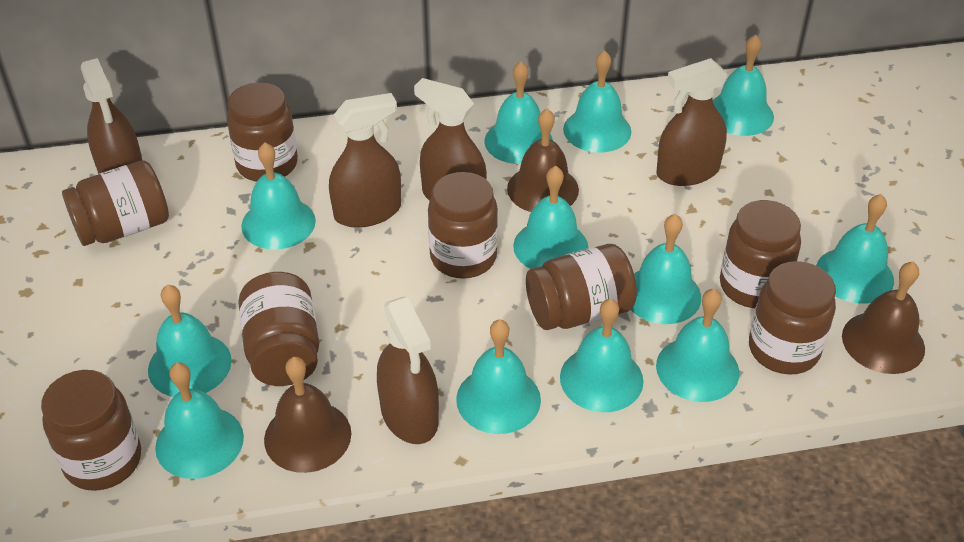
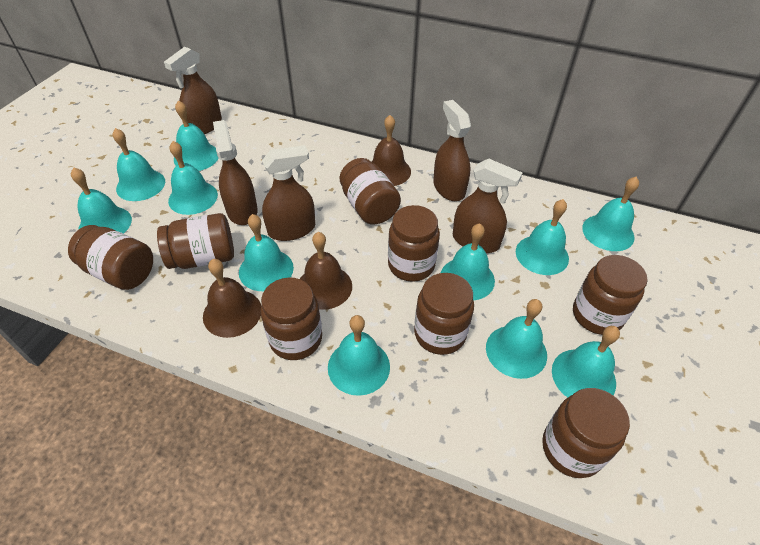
turquoise bell: 12 -> 11

